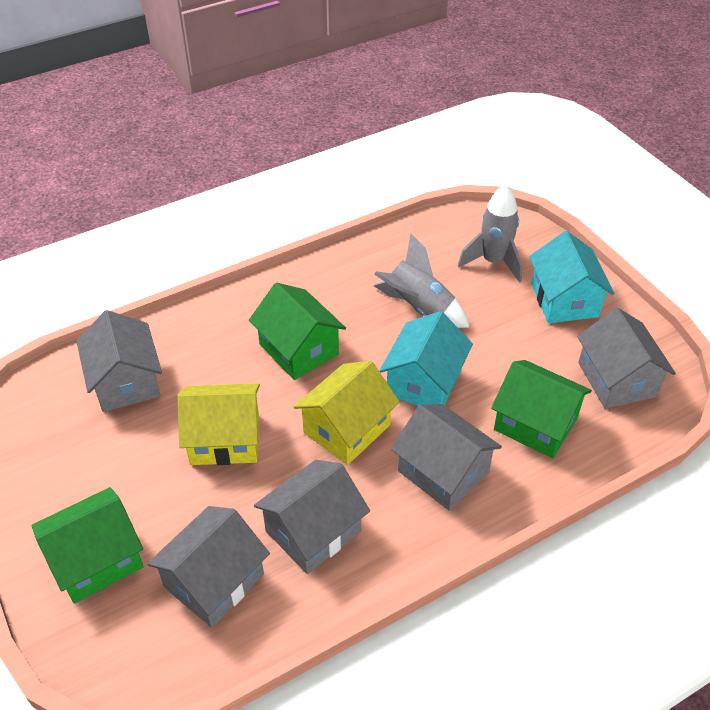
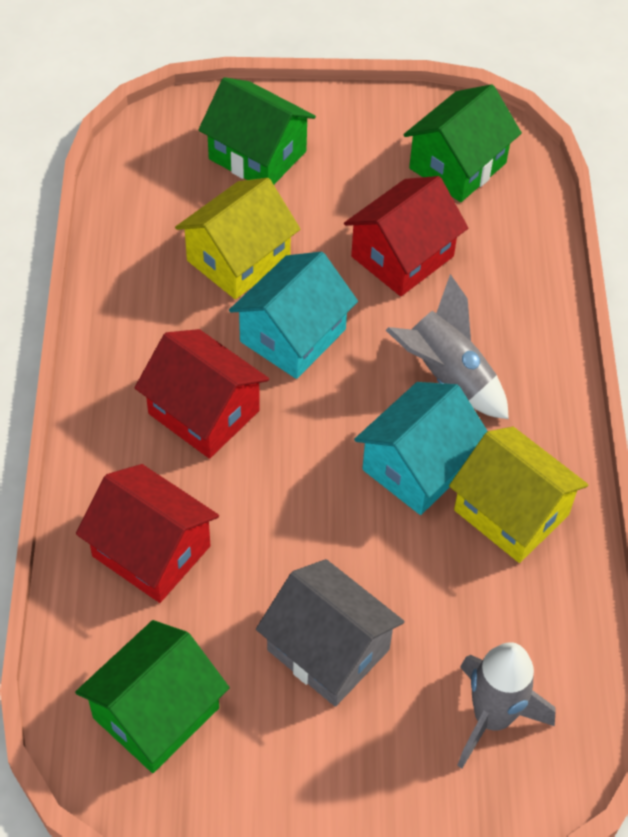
grey house: 5 -> 1
red house: 0 -> 3

